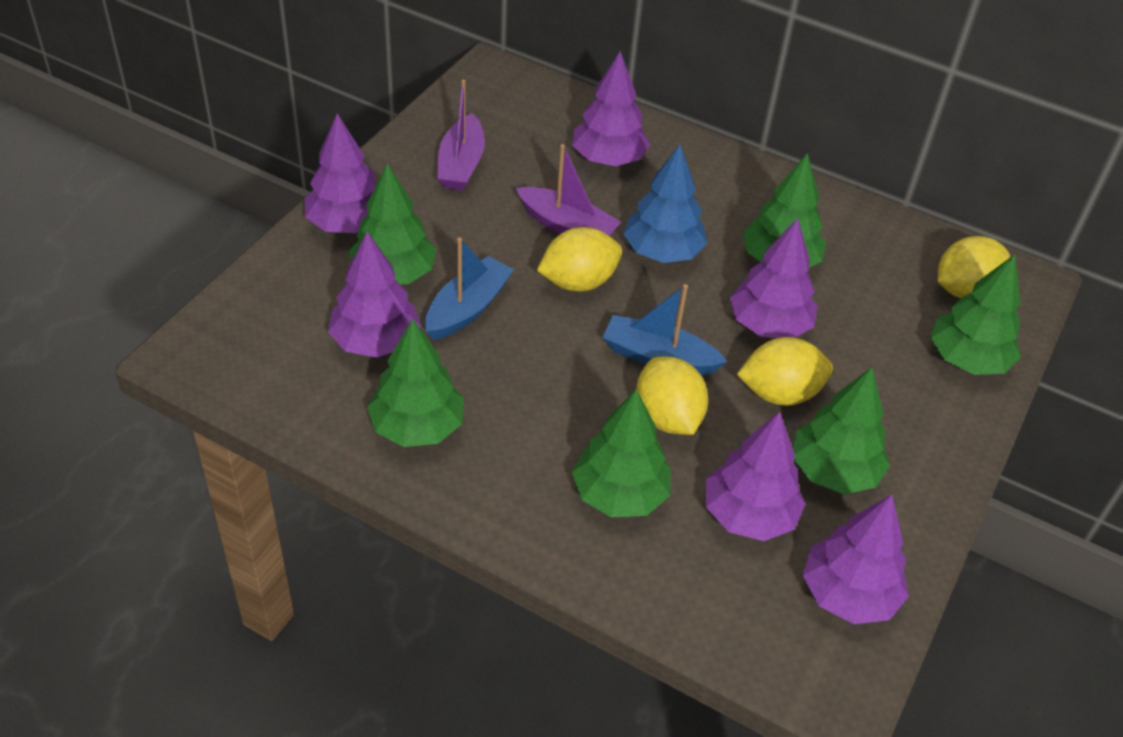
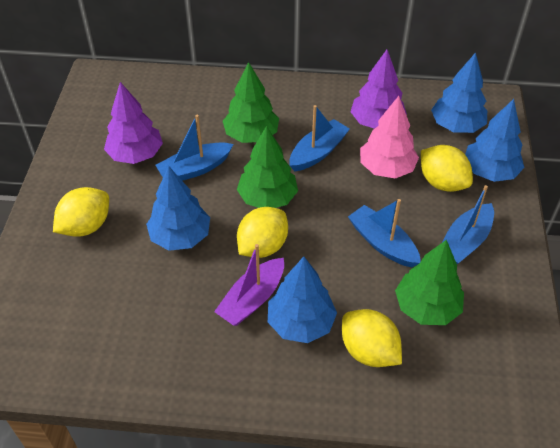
blue boat: 2 -> 4
blue tree: 1 -> 4
green tree: 6 -> 3
pink tree: 0 -> 1
purple boat: 2 -> 1
purple tree: 6 -> 2

